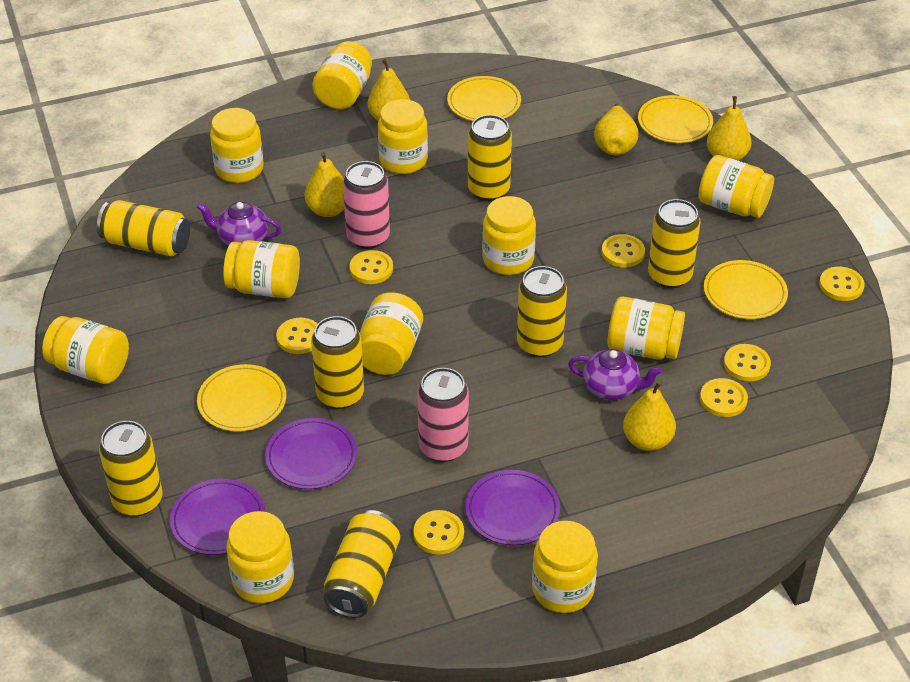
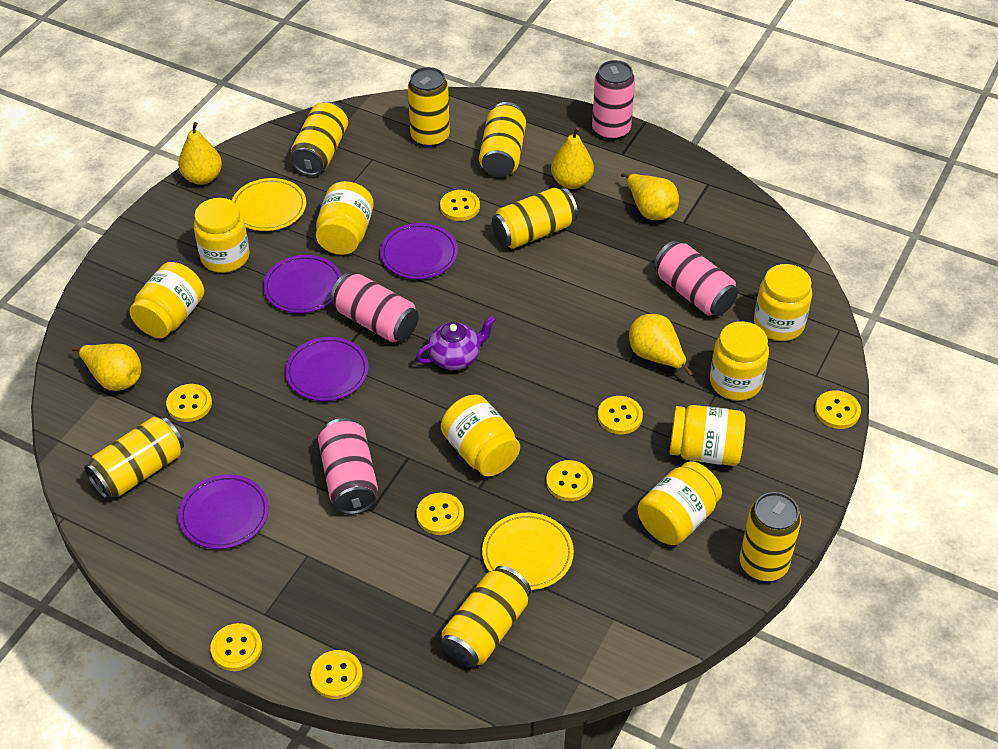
pink can: 2 -> 4
purple plate: 3 -> 4
purple teapot: 2 -> 1
yellow button: 7 -> 8
yellow jar: 11 -> 8
yellow plate: 4 -> 2

